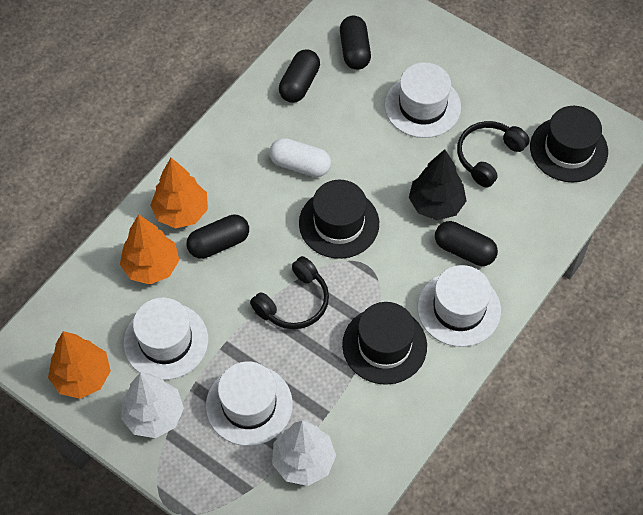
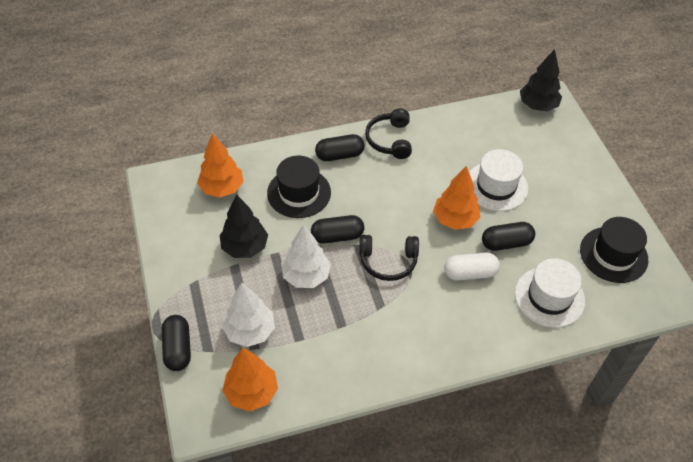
black hat: 3 -> 2
black tree: 1 -> 2
white hat: 4 -> 2

